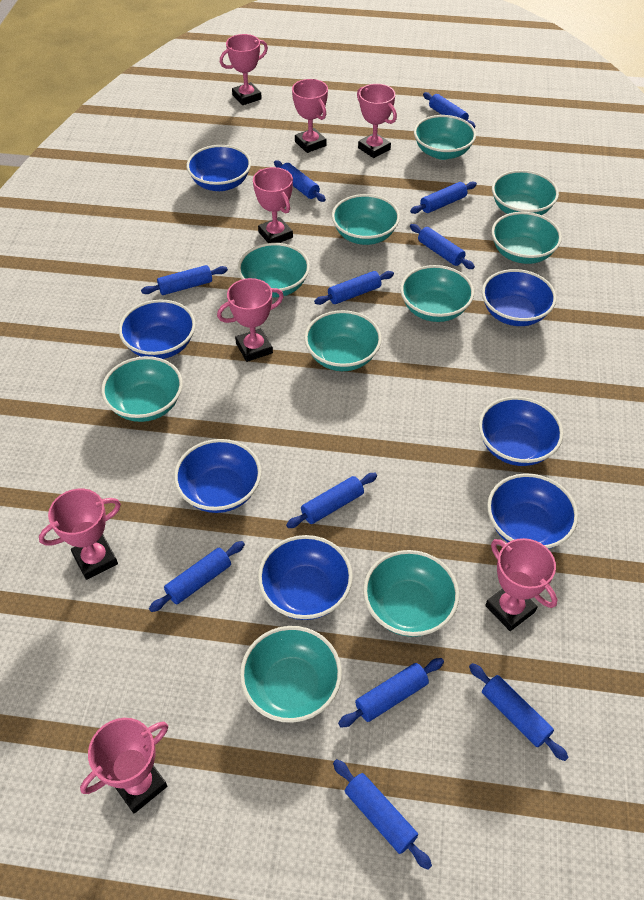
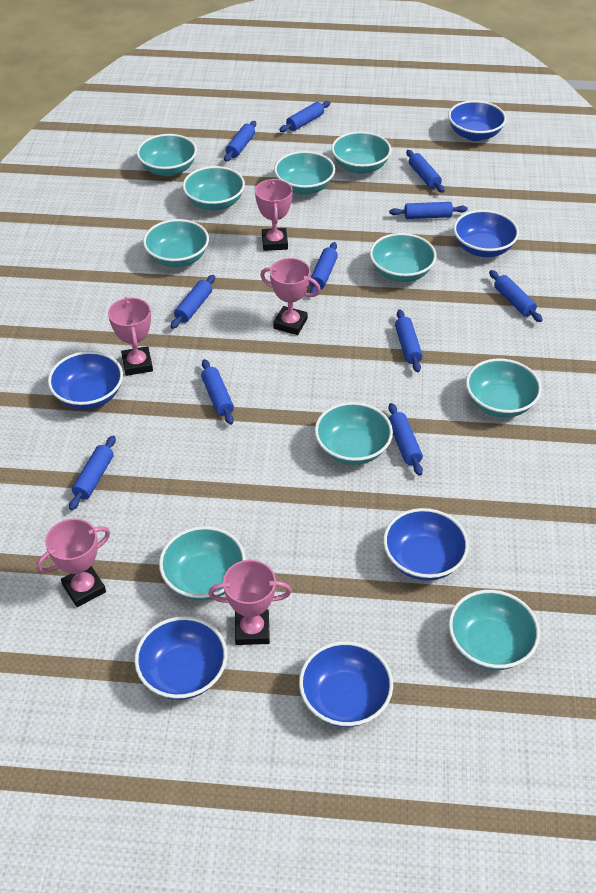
blue bowl: 7 -> 6
pink trophy: 8 -> 5

